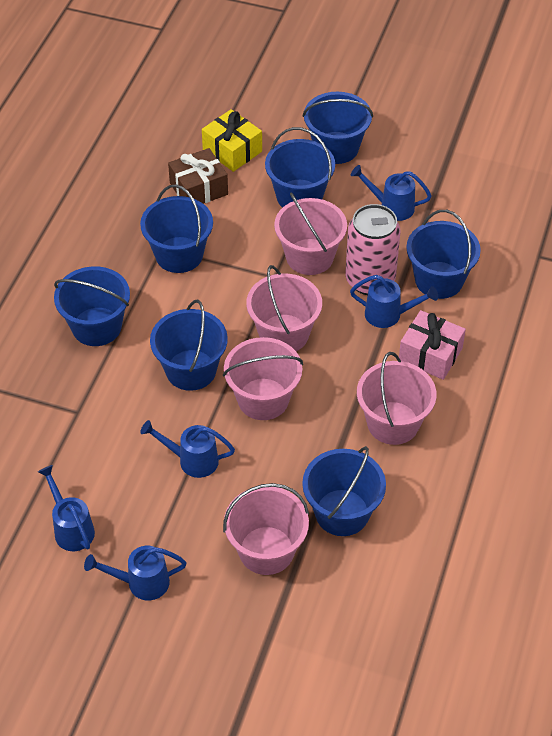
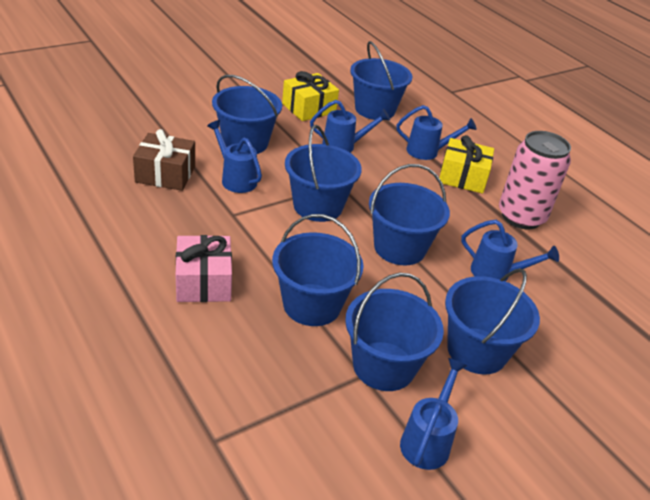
pink bucket: 5 -> 0
yellow gift: 1 -> 2

